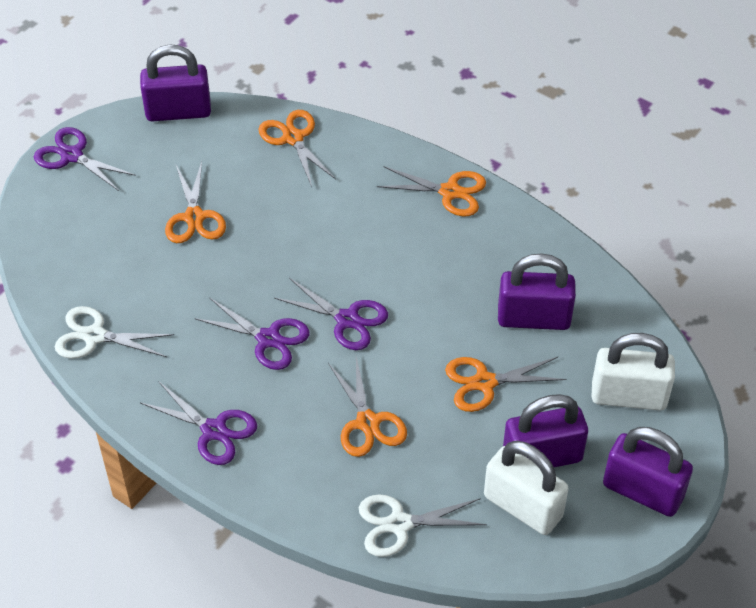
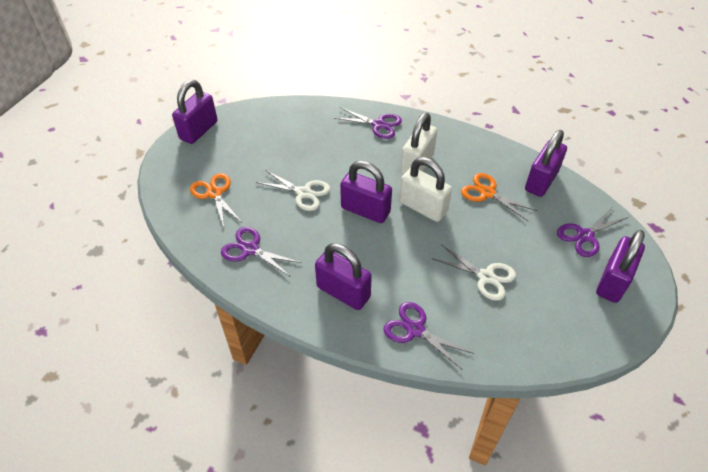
orange scissors: 5 -> 2
purple padlock: 4 -> 5

